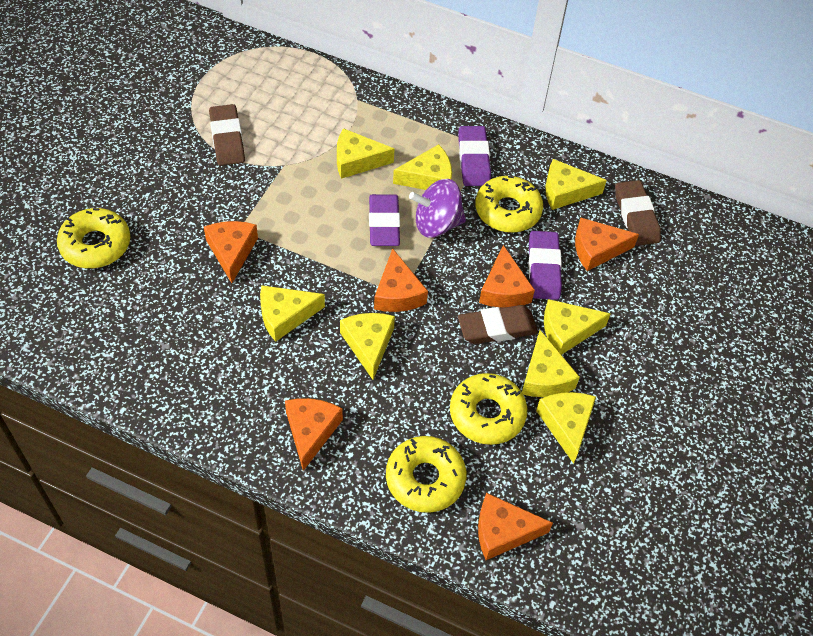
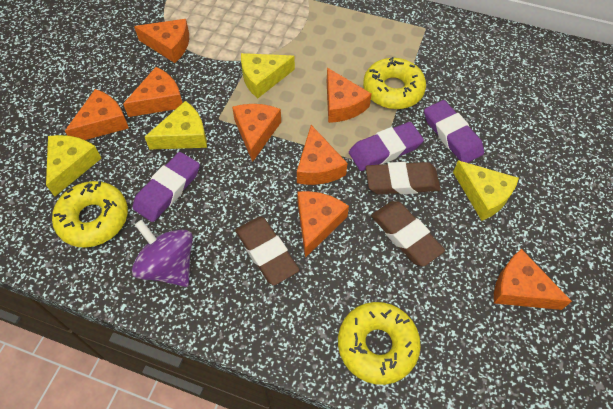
orange cheese: 6 -> 8
yellow cheese: 8 -> 4
yellow donut: 4 -> 3

